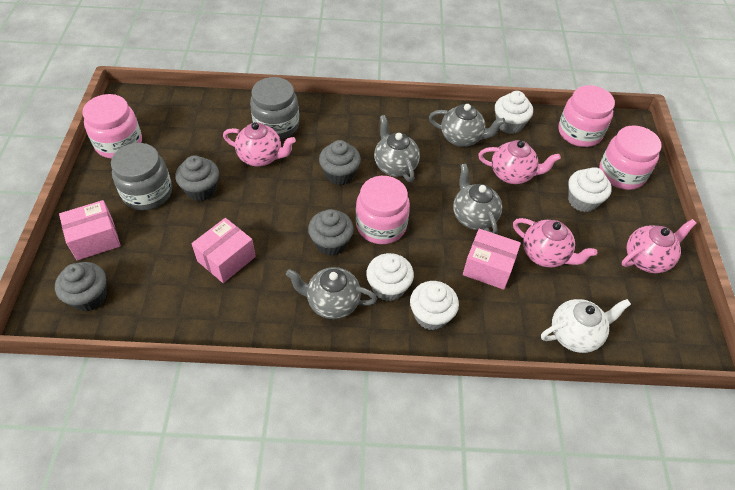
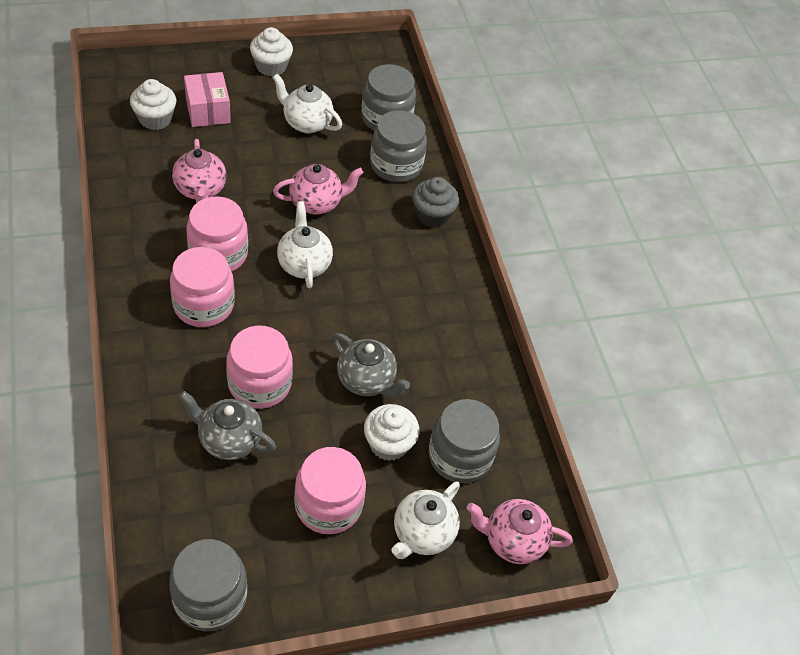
grey cupcake: 4 -> 1
grey jar: 2 -> 4
grey teapot: 4 -> 2
pink box: 3 -> 1
pink teapot: 4 -> 3
white cupcake: 4 -> 3
white teapot: 1 -> 3

